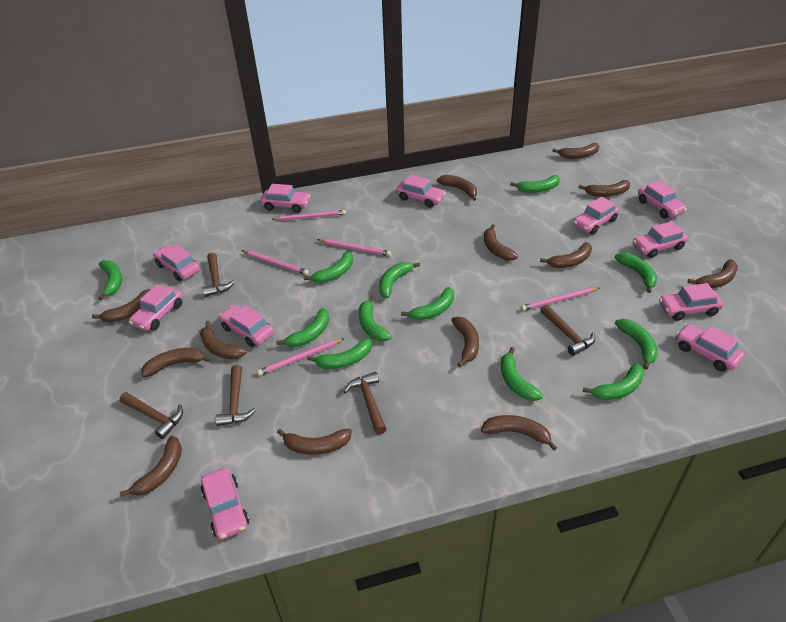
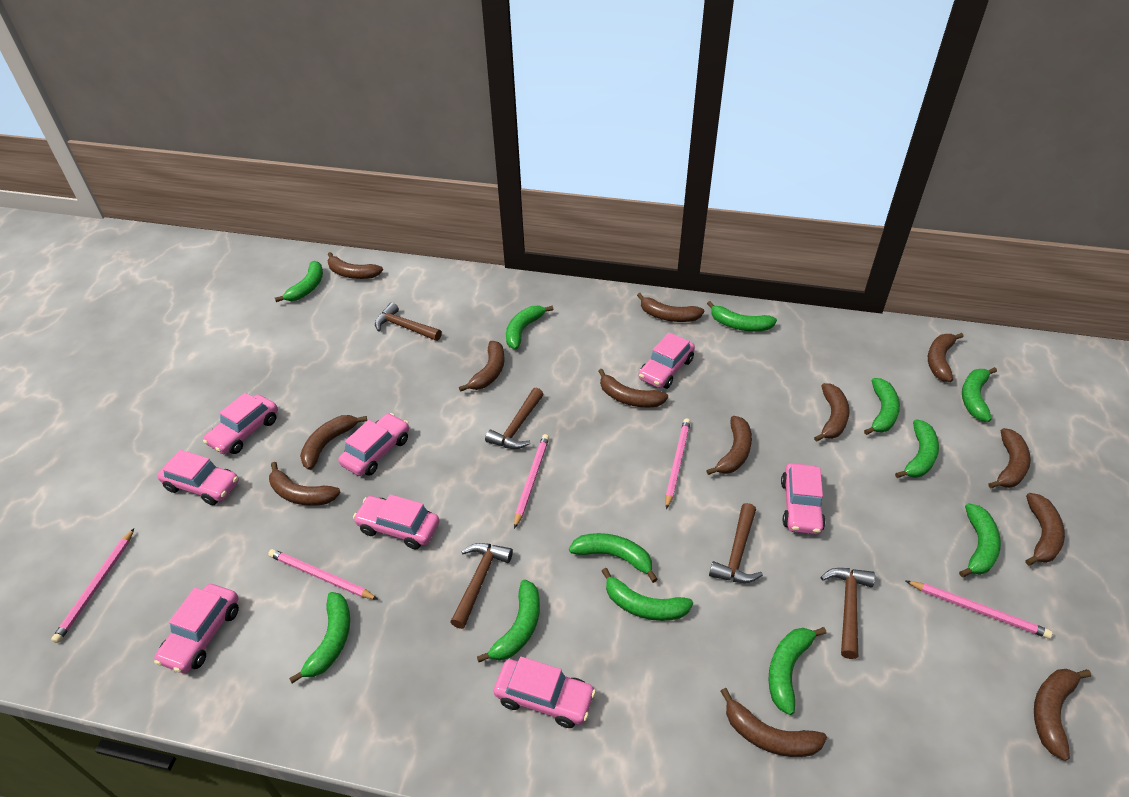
pink car: 11 -> 8

